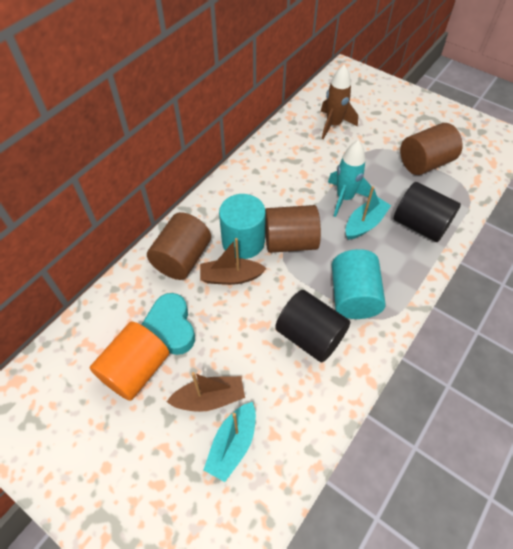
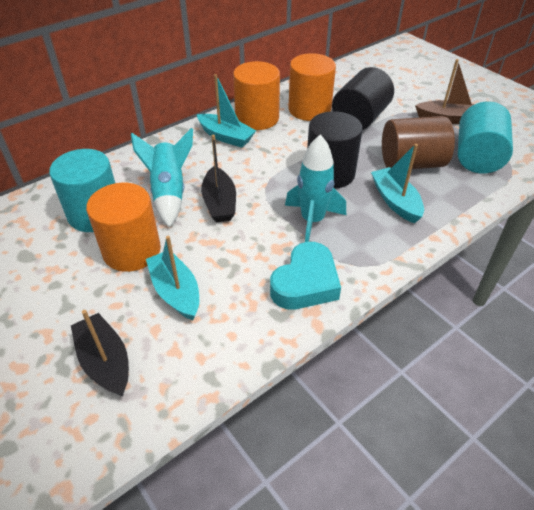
black boat: 0 -> 2
brown boat: 2 -> 1
brown cylinder: 3 -> 1
brown rocket: 1 -> 0
orange cylinder: 1 -> 3
turquoise boat: 2 -> 3
turquoise rocket: 1 -> 2

